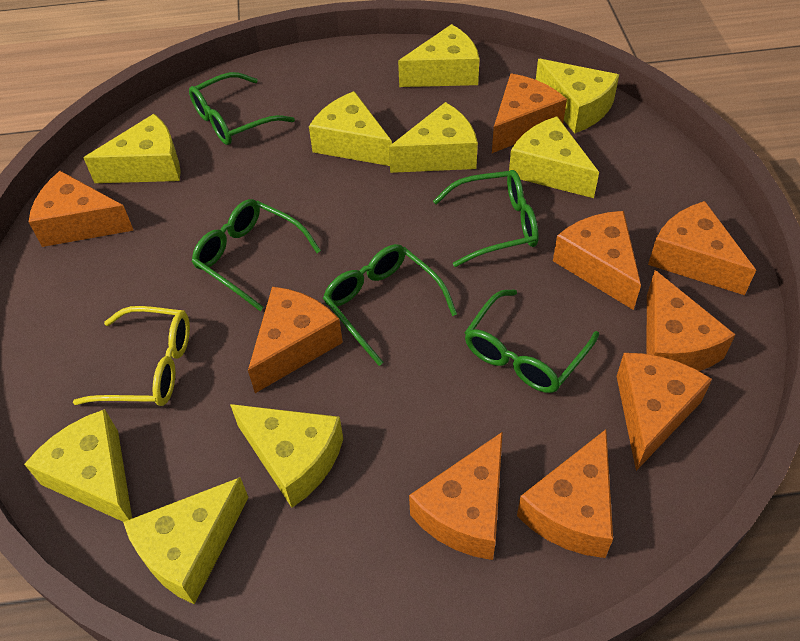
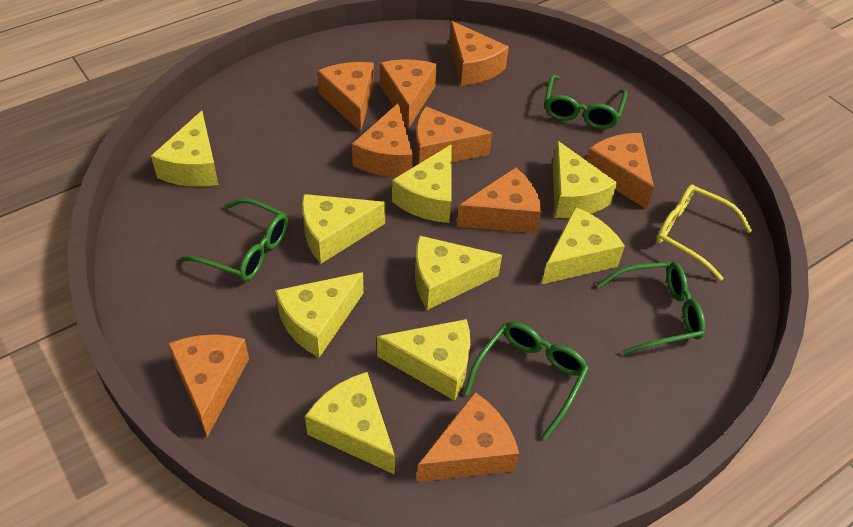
green glasses: 5 -> 4

